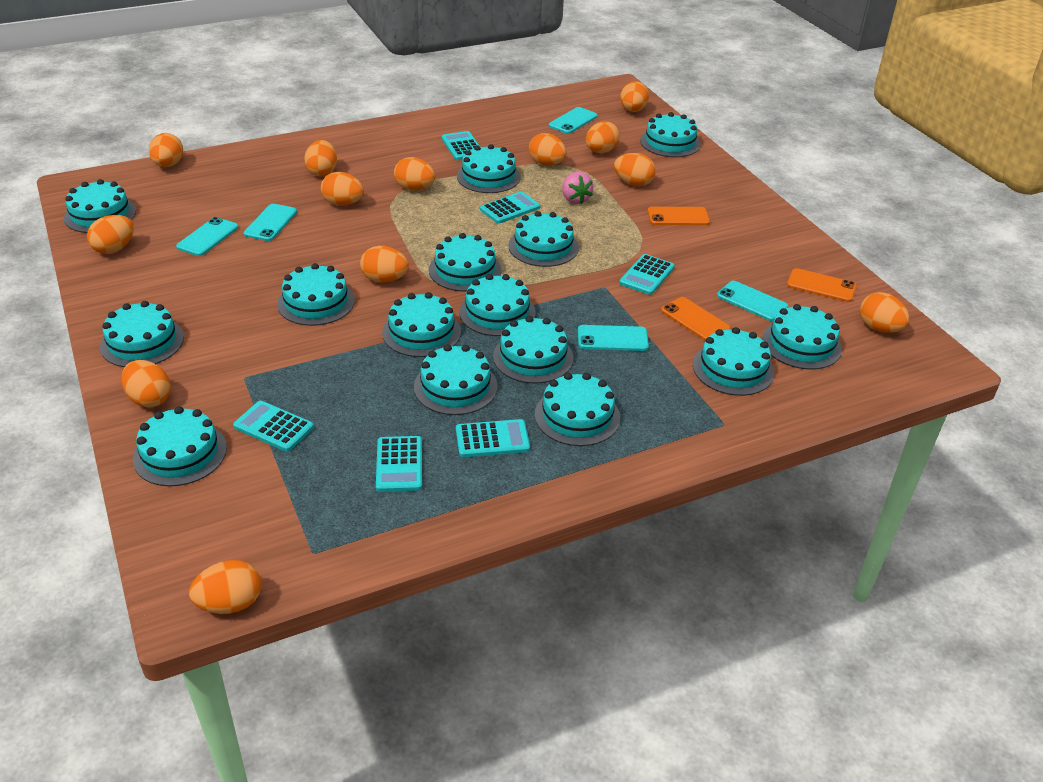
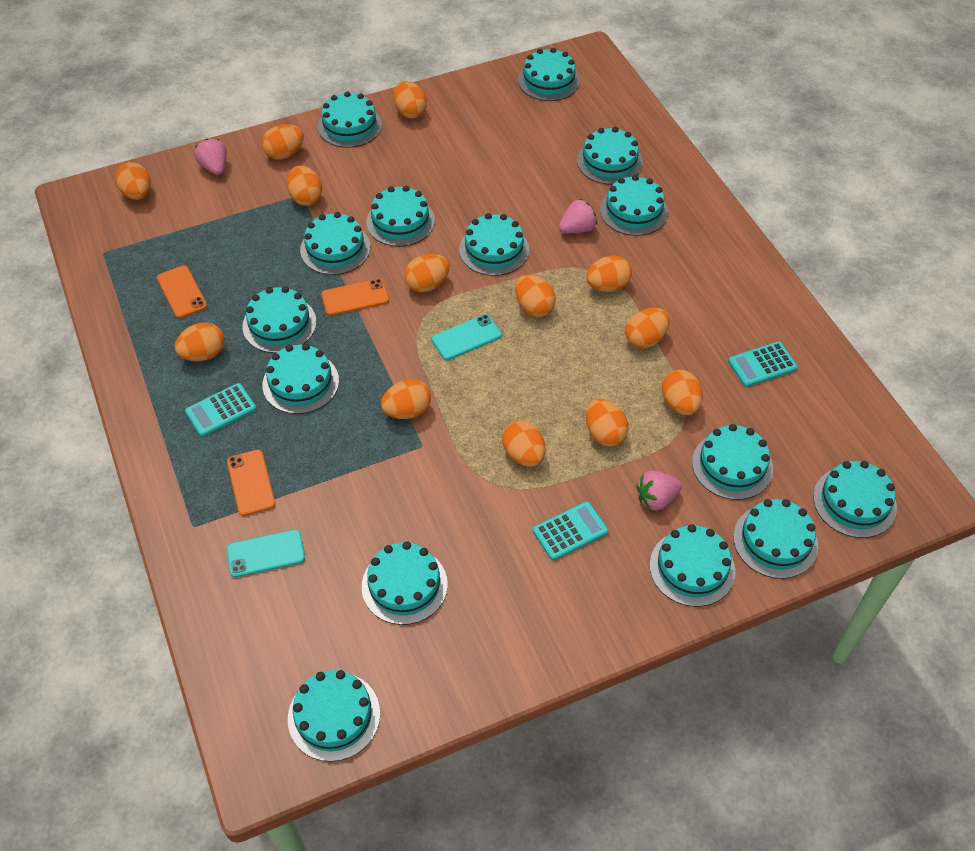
pink strawberry: 1 -> 3
turquoise calculator: 6 -> 3
turquoise phone: 5 -> 2

